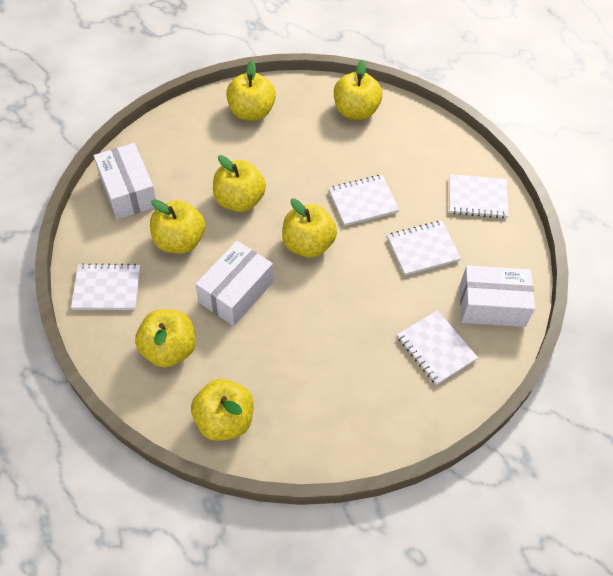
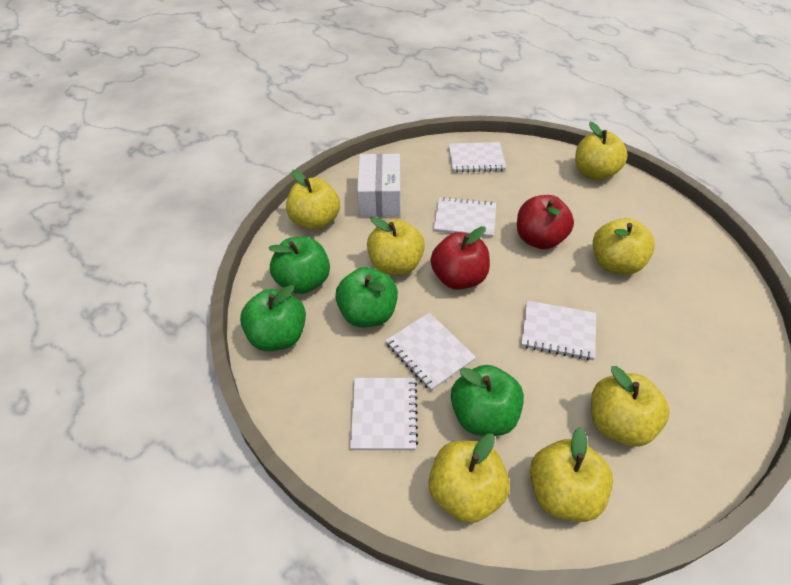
green apple: 0 -> 4
red apple: 0 -> 2
white box: 3 -> 1

